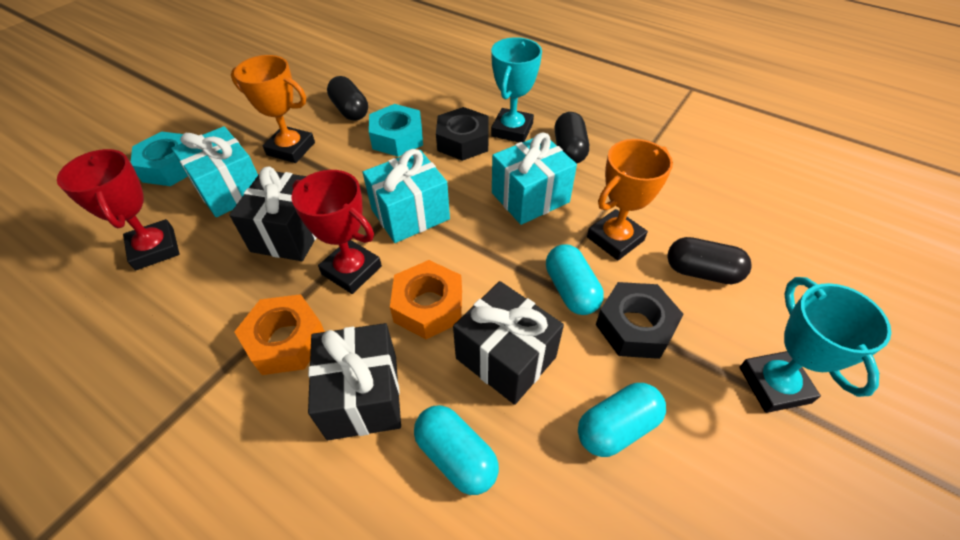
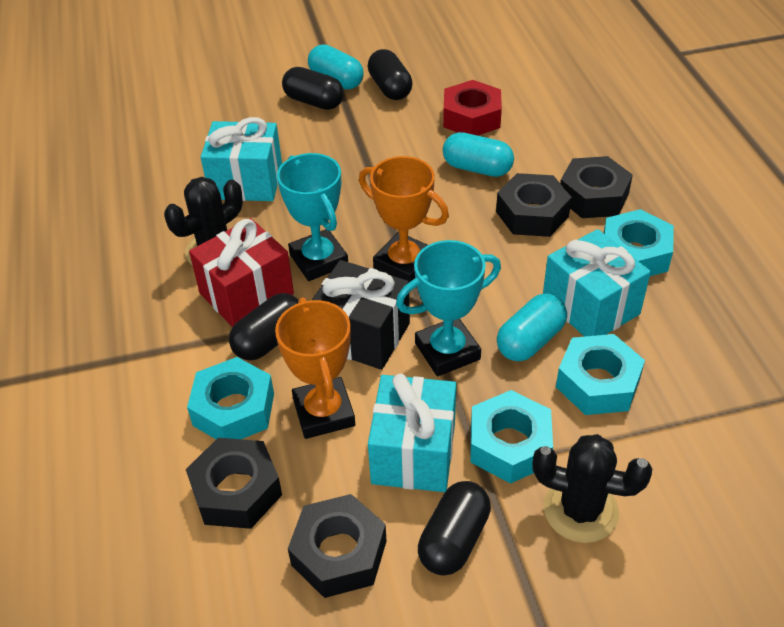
black cactus: 0 -> 2
black capsule: 3 -> 4
black gift: 3 -> 1
black nut: 2 -> 4
orange nut: 2 -> 0
red gift: 0 -> 1
red nut: 0 -> 1
red trophy: 2 -> 0
turquoise nut: 2 -> 4

